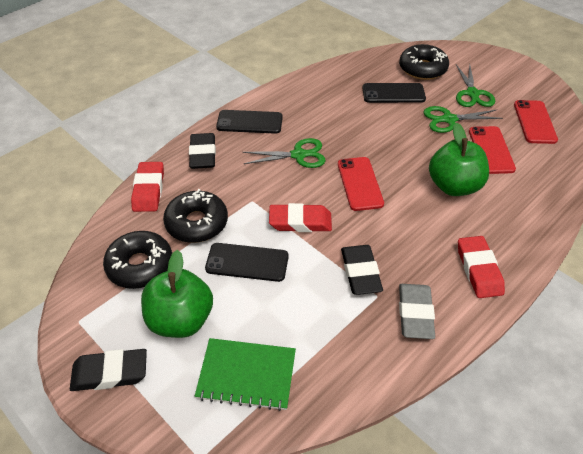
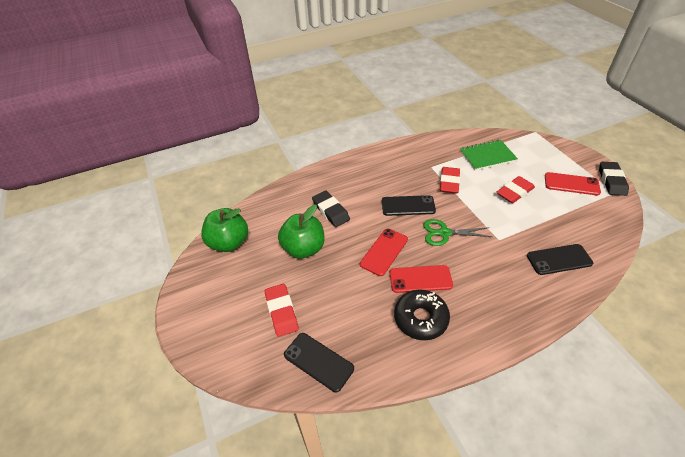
black donut: 3 -> 1
black eraser: 3 -> 2
green scissors: 3 -> 1
grey eraser: 1 -> 0

